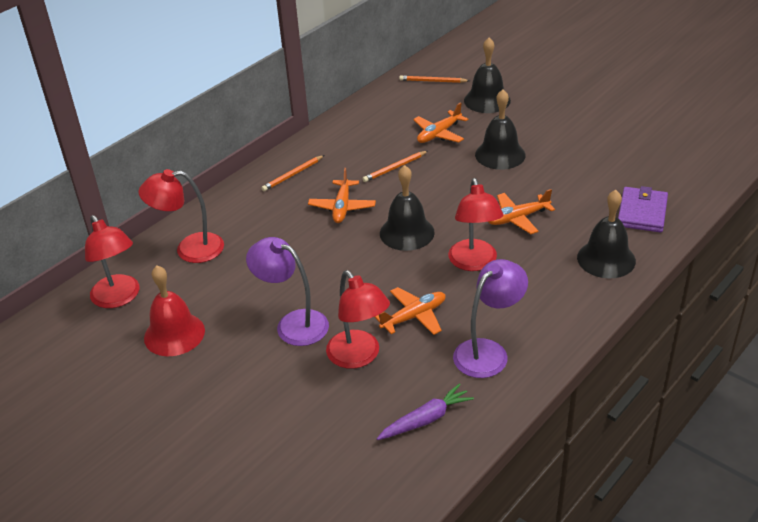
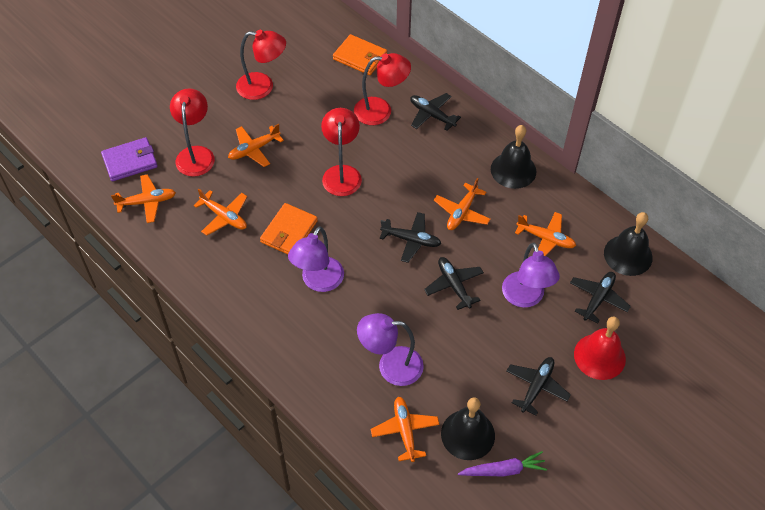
black bell: 4 -> 3
black plane: 0 -> 5
orange pencil: 3 -> 0
orange plane: 4 -> 6
orange wallet: 0 -> 2
purple lamp: 2 -> 3

